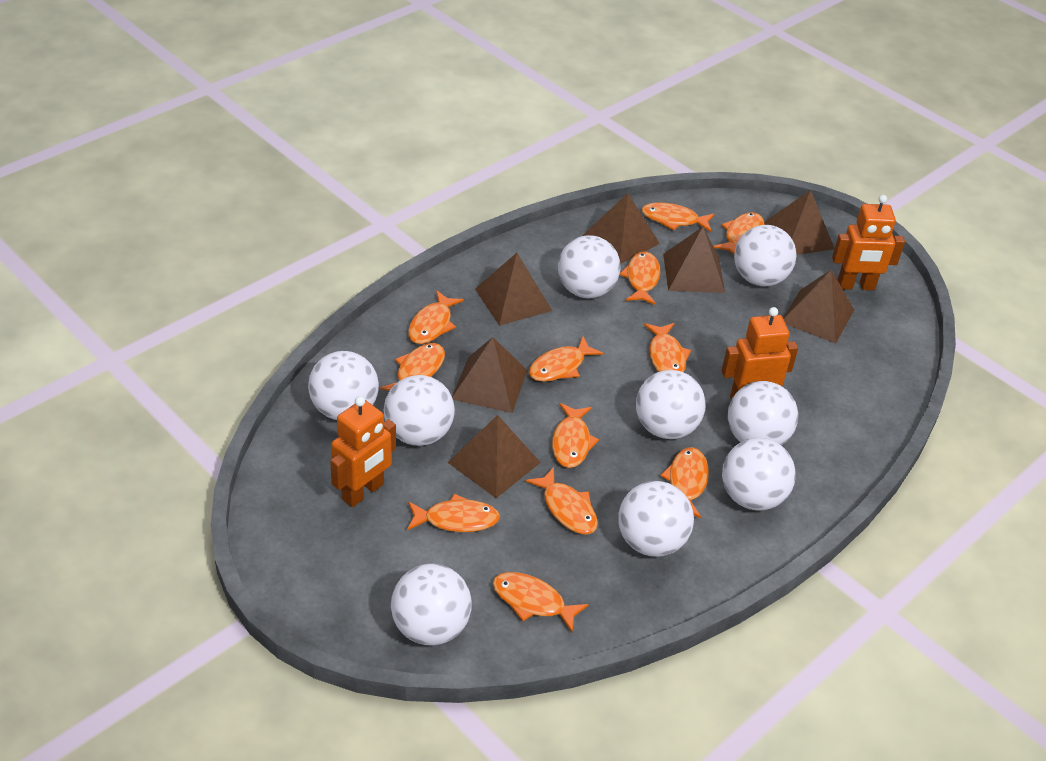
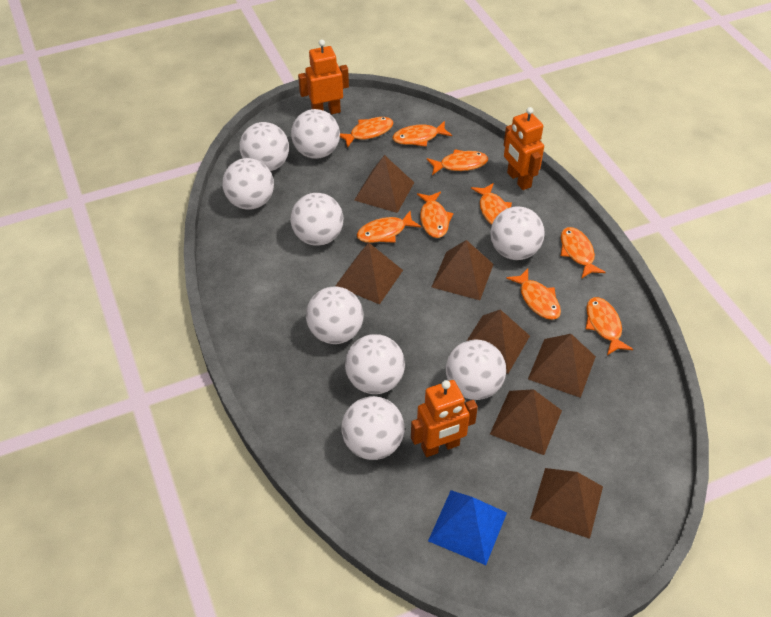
blue pyramid: 0 -> 1
orange fish: 12 -> 9

